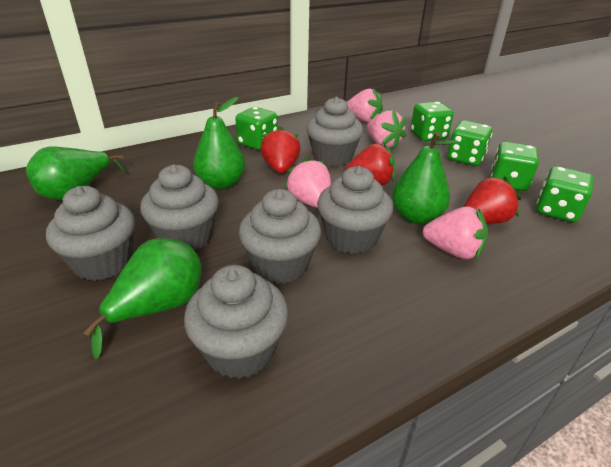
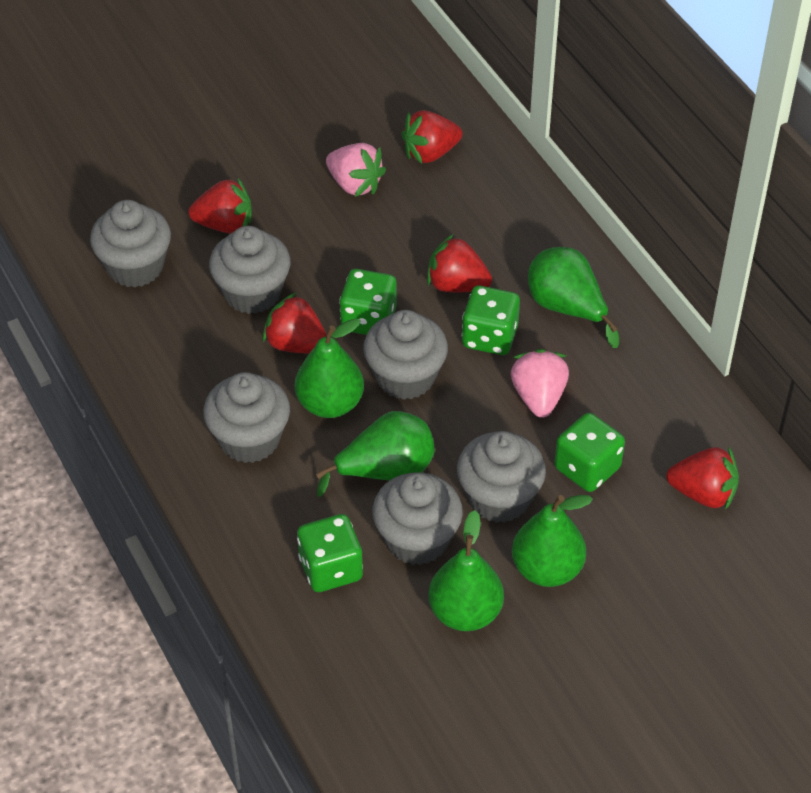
green dice: 5 -> 4
green pear: 4 -> 5
pink strawberry: 4 -> 2
red strawberry: 3 -> 5

